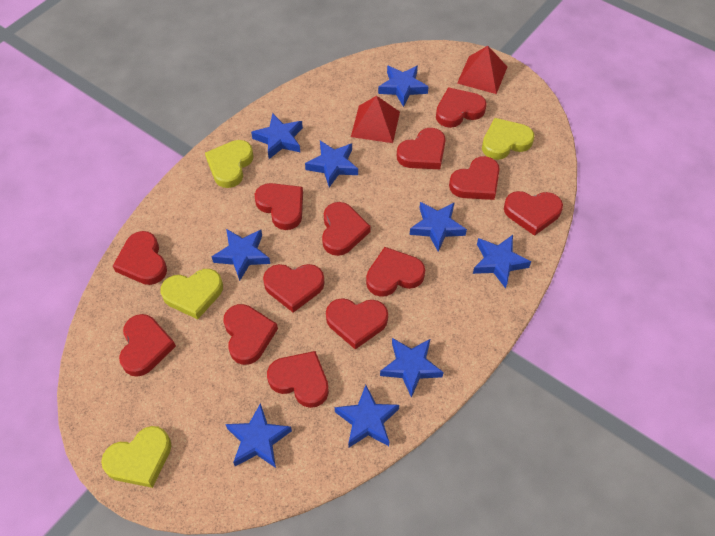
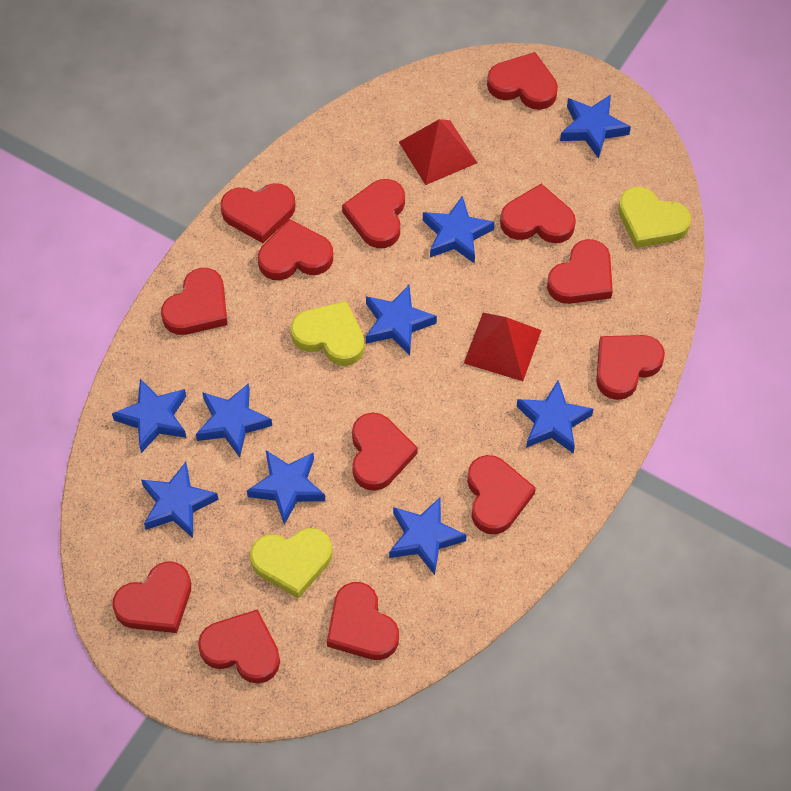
yellow heart: 4 -> 3

